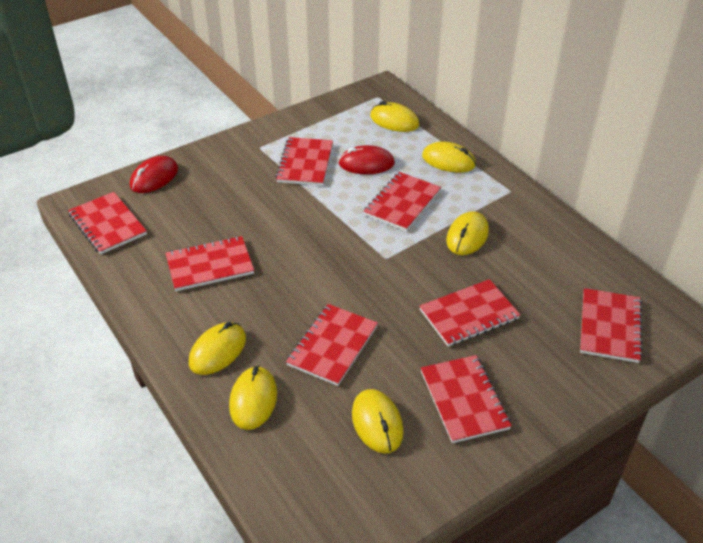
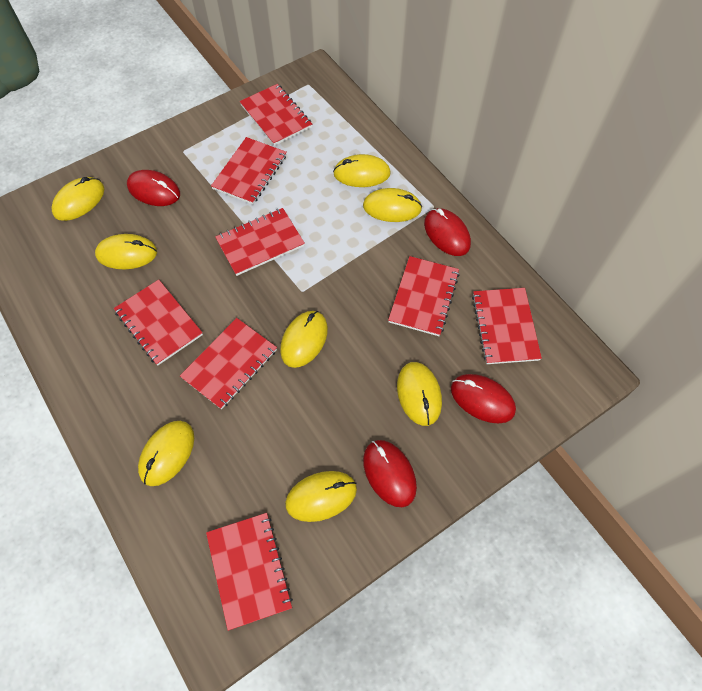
red mouse: 2 -> 4
yellow mouse: 6 -> 8

